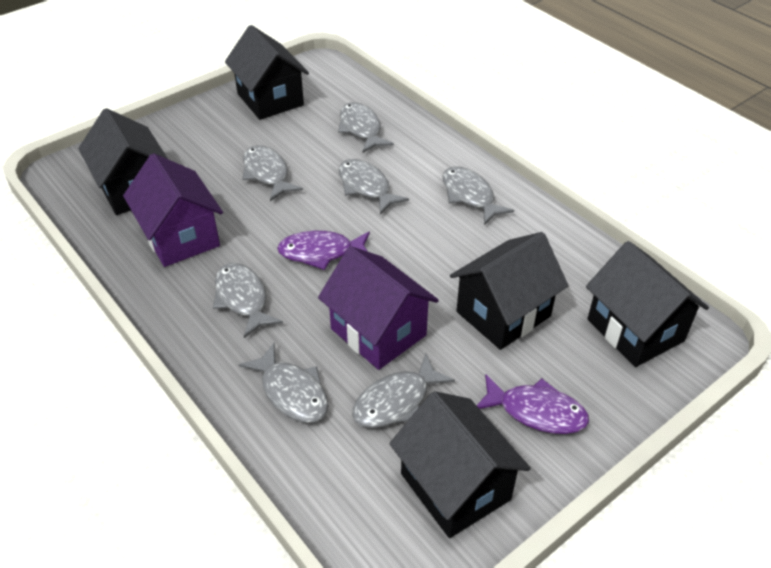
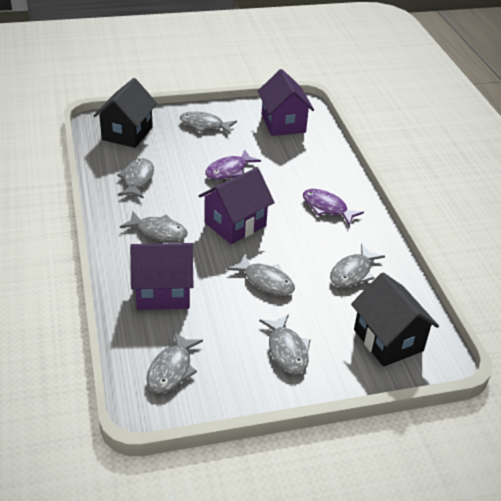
black house: 5 -> 2
purple house: 2 -> 3

